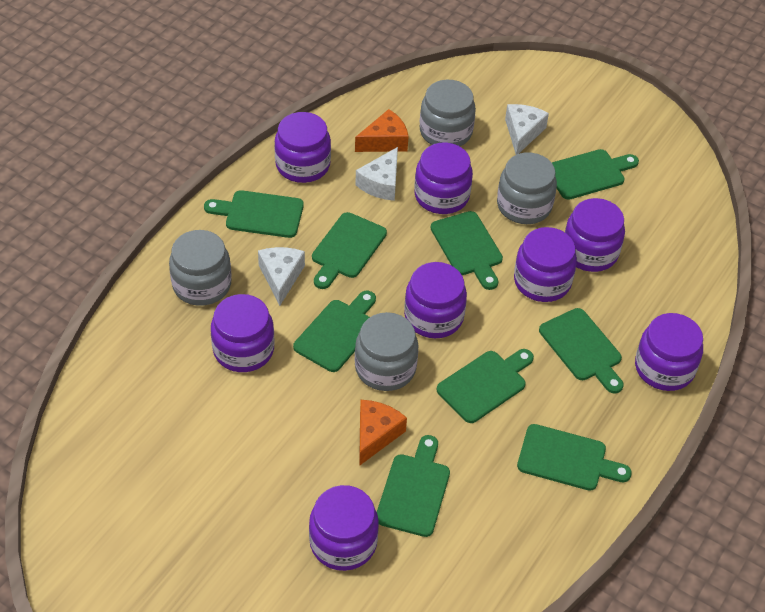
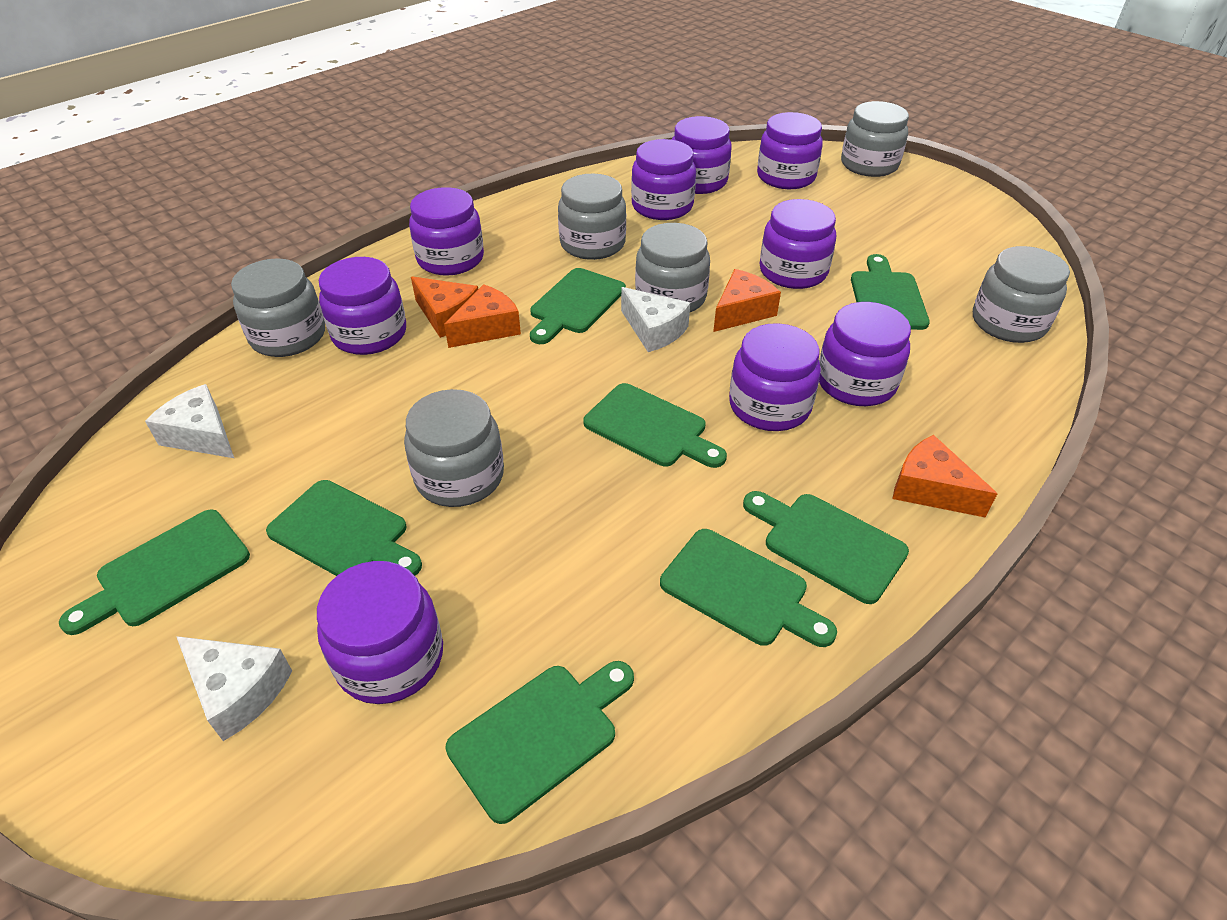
green cutting board: 9 -> 8
grey jar: 4 -> 6
orange cheese: 2 -> 4
purple jar: 8 -> 9

